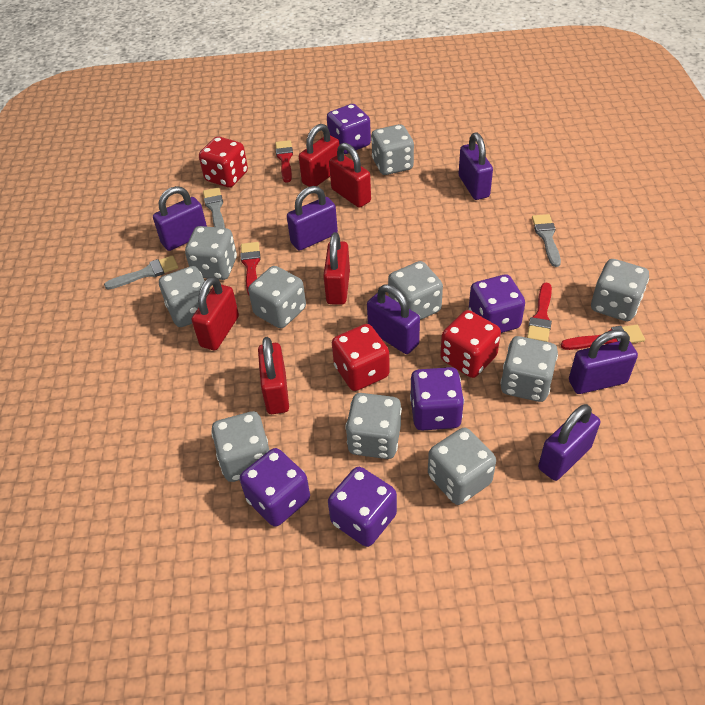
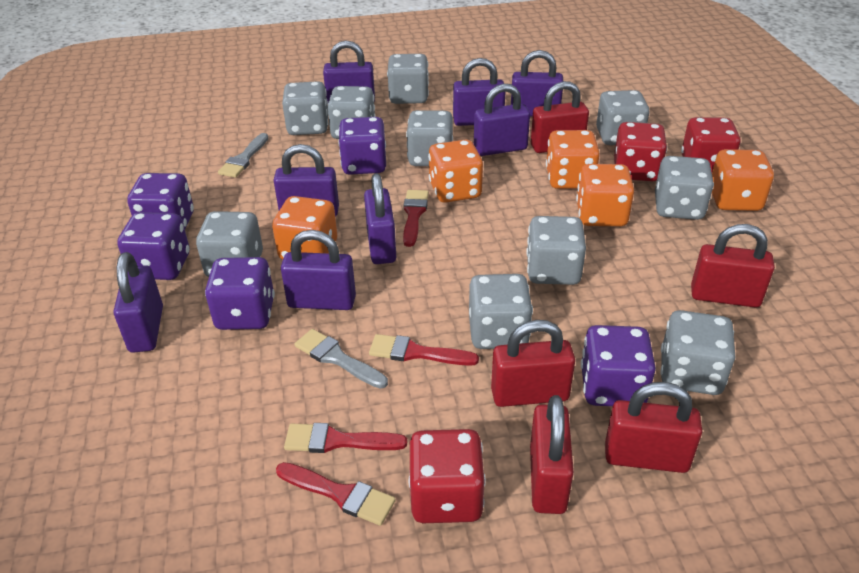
grey brush: 3 -> 2
orange dice: 0 -> 5
purple padlock: 6 -> 8

